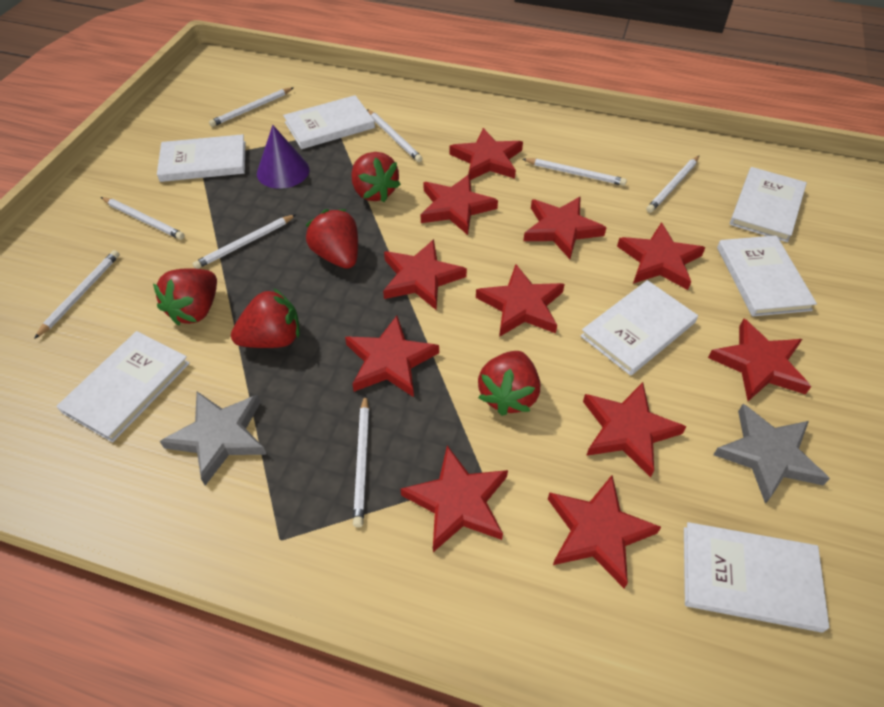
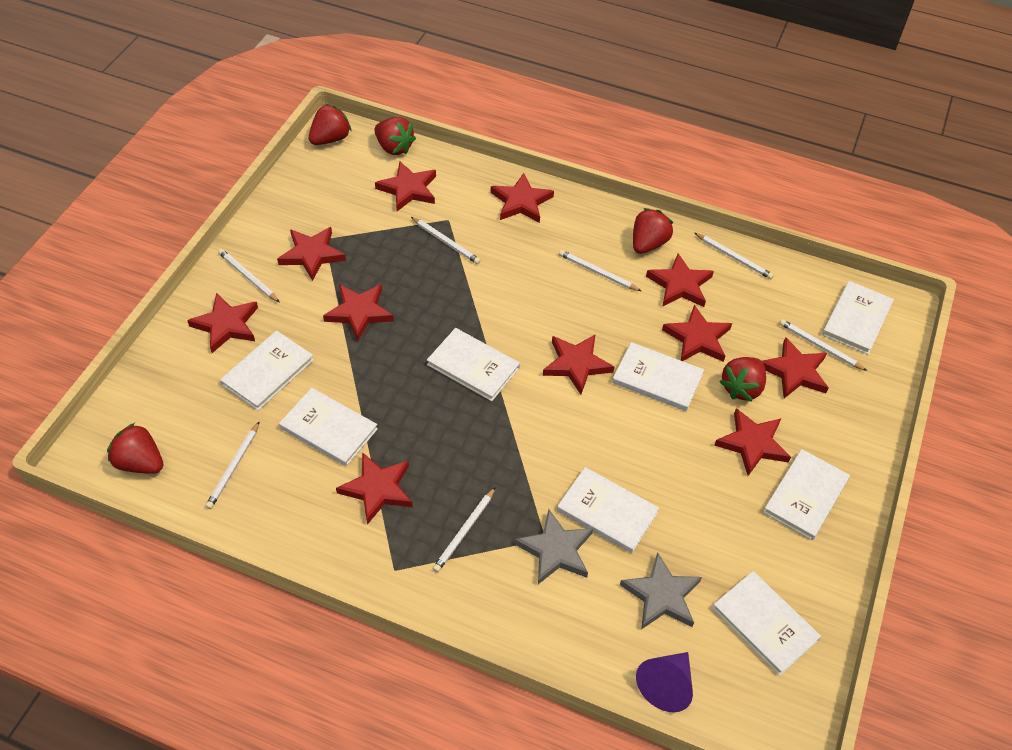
white book: 7 -> 8
white pencil: 8 -> 7

